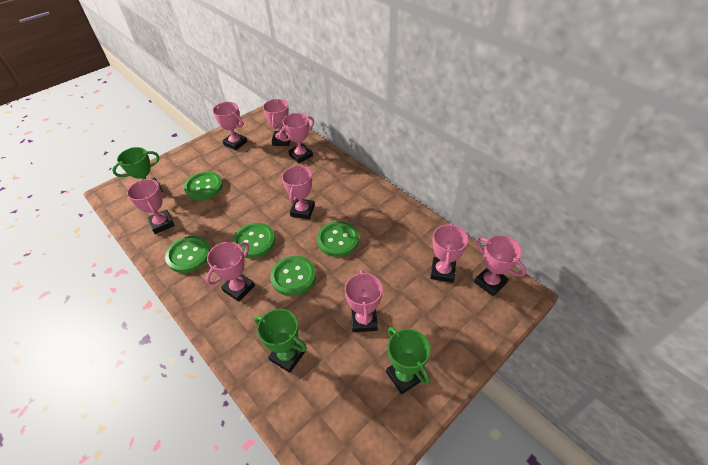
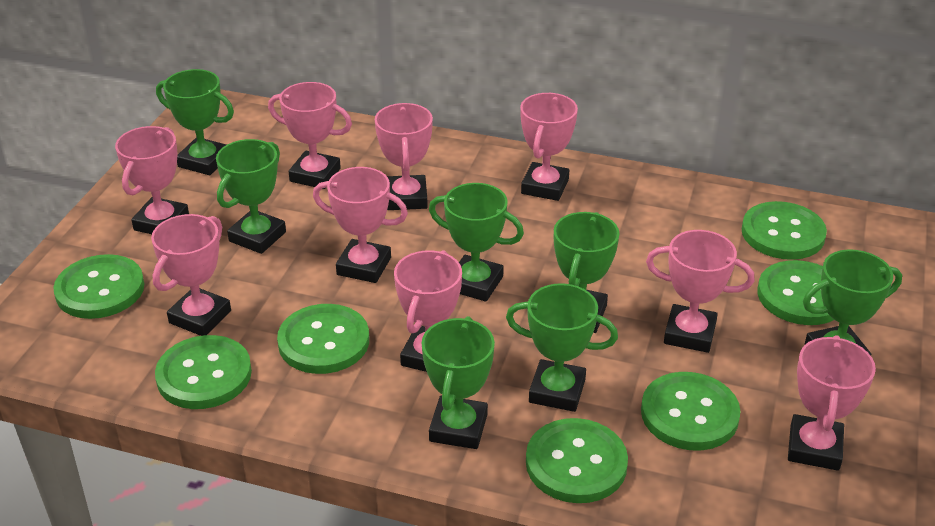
green button: 5 -> 7
green trophy: 3 -> 7

